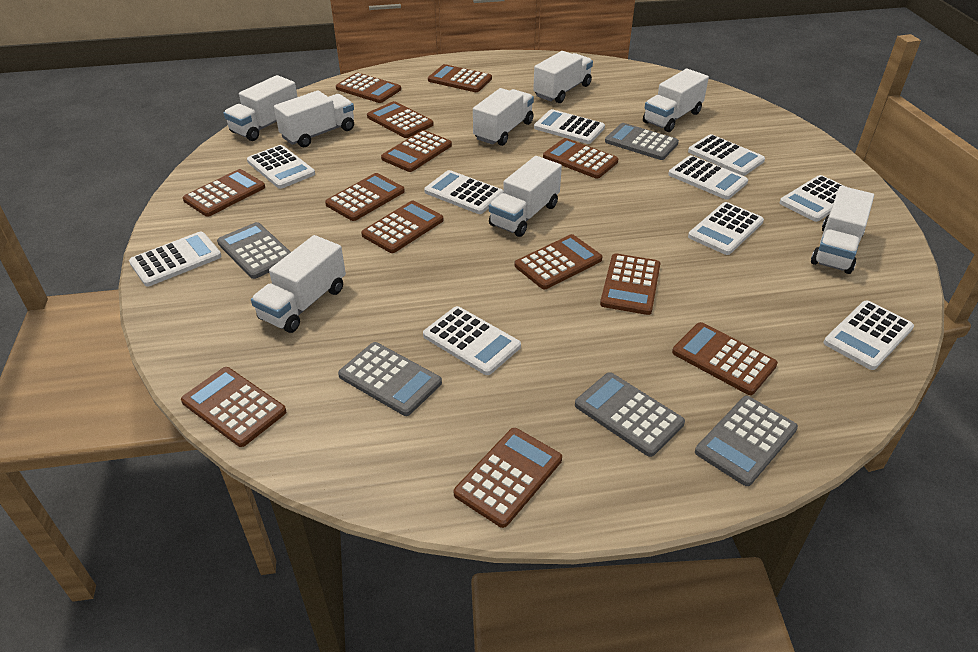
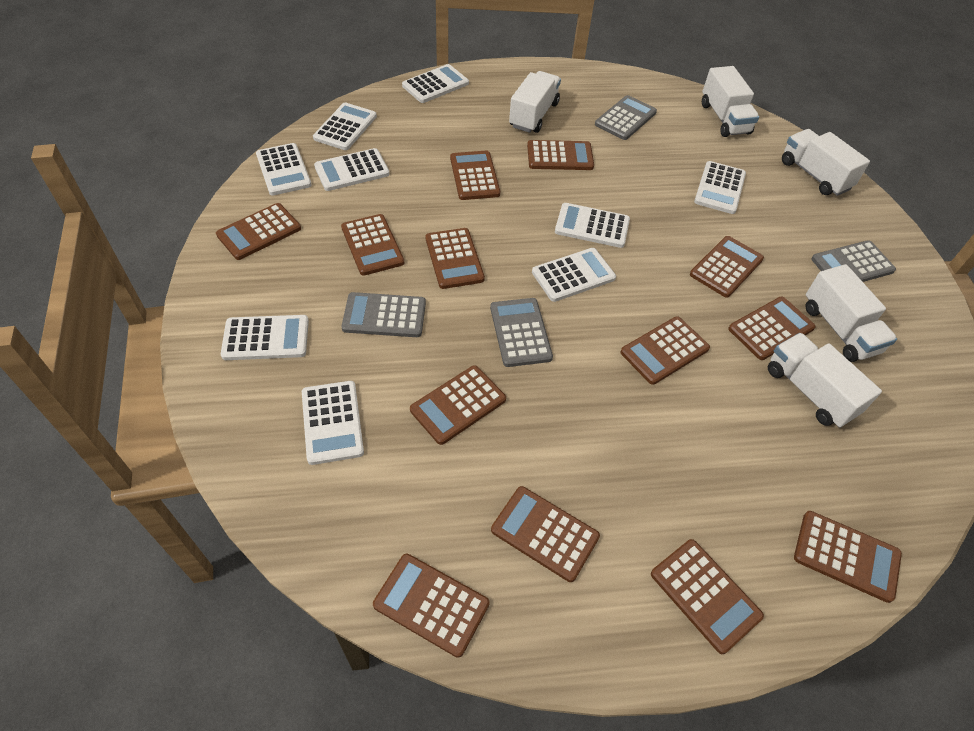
grey calculator: 5 -> 4
white calculator: 10 -> 9
white truck: 8 -> 5

